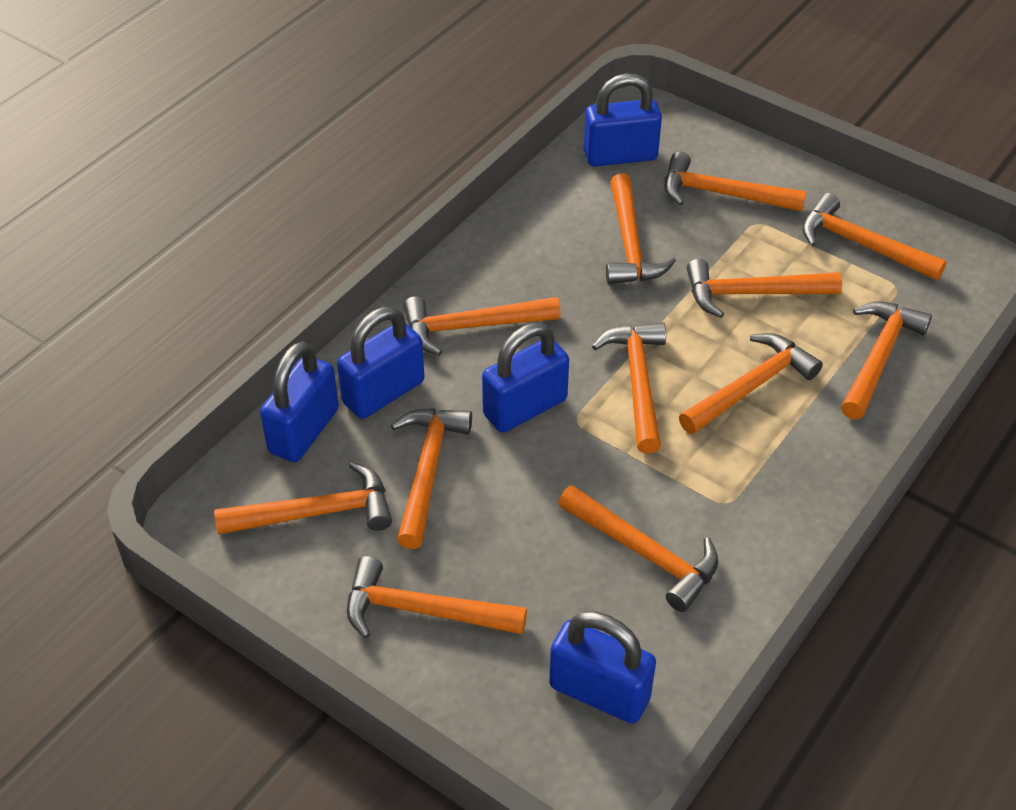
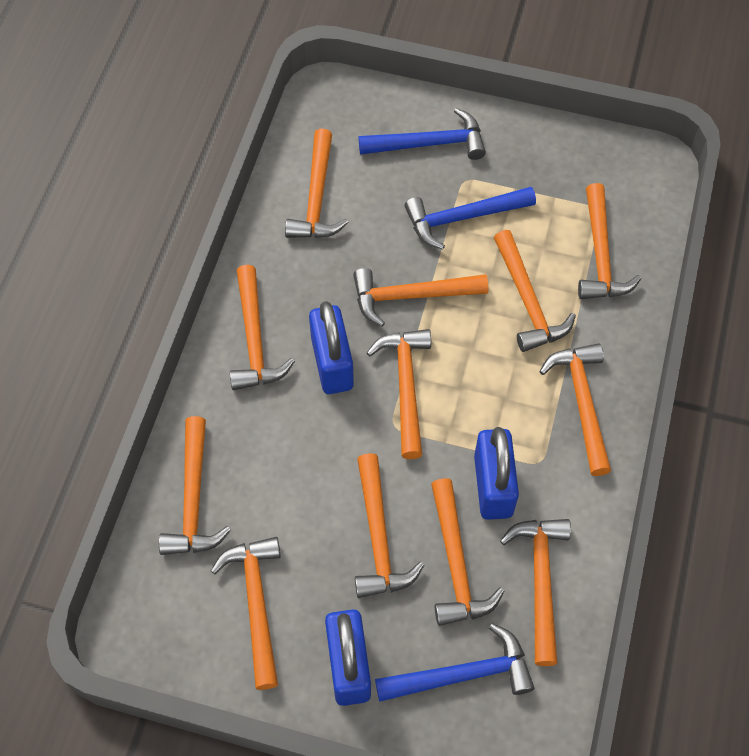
blue hammer: 0 -> 3
blue padlock: 5 -> 3

